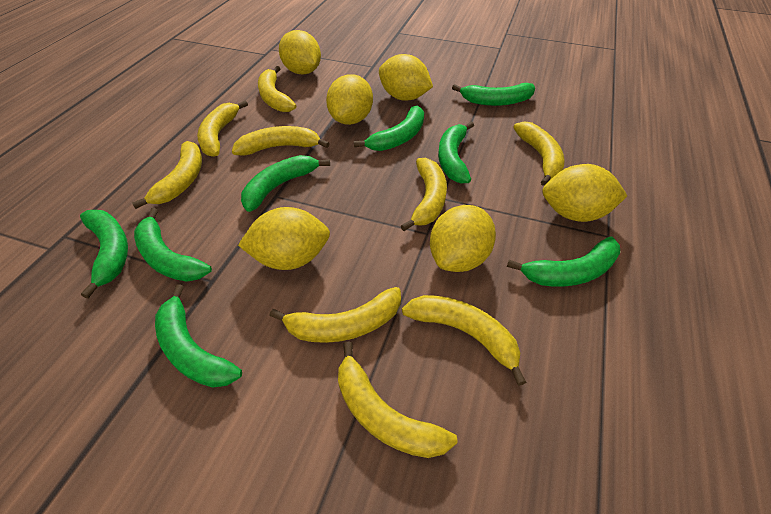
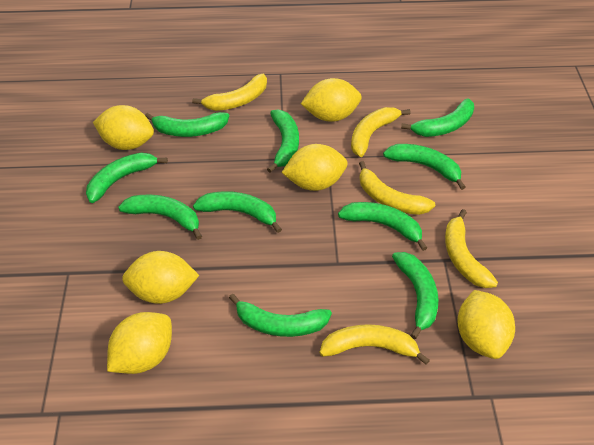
green banana: 8 -> 10
yellow banana: 9 -> 5

